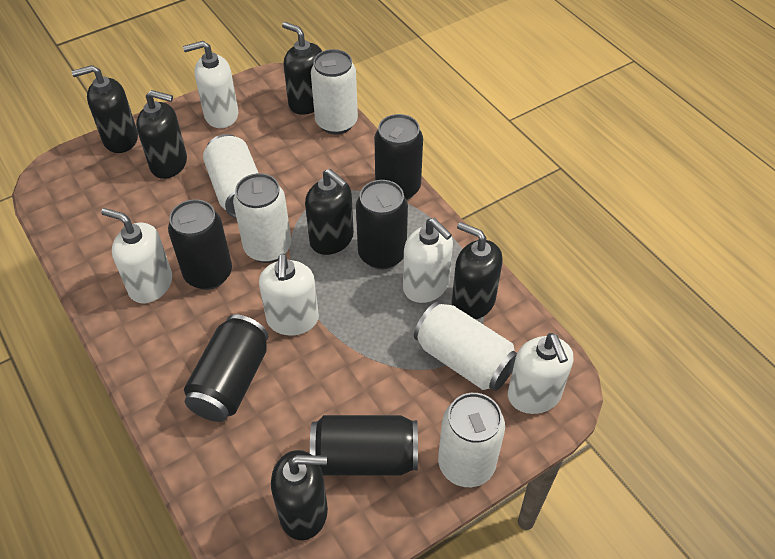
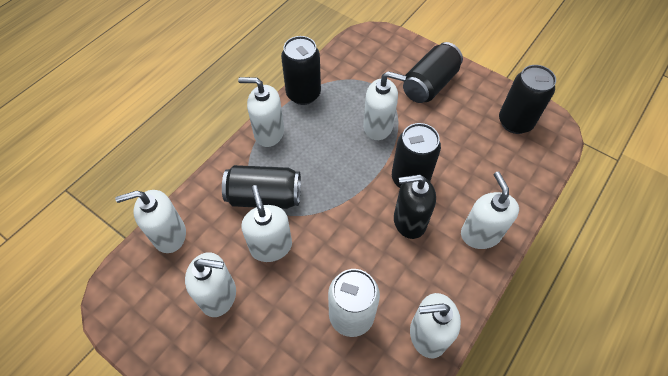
black soap dispenser: 6 -> 1
white can: 5 -> 1
white soap dispenser: 5 -> 7

